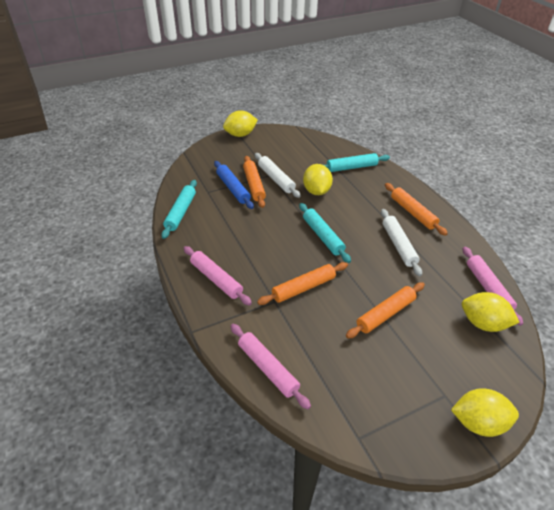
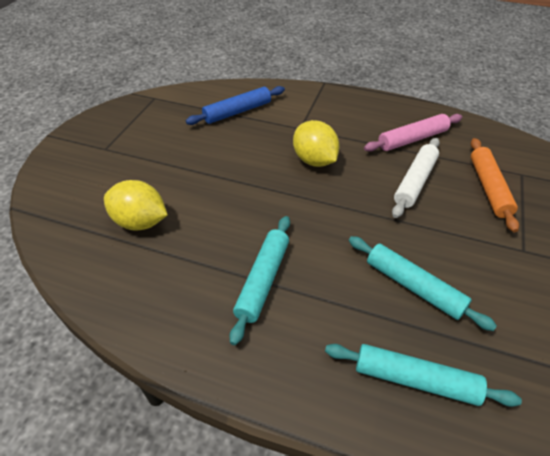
orange rolling pin: 4 -> 1
pink rolling pin: 3 -> 1
white rolling pin: 2 -> 1
yellow lemon: 4 -> 2

